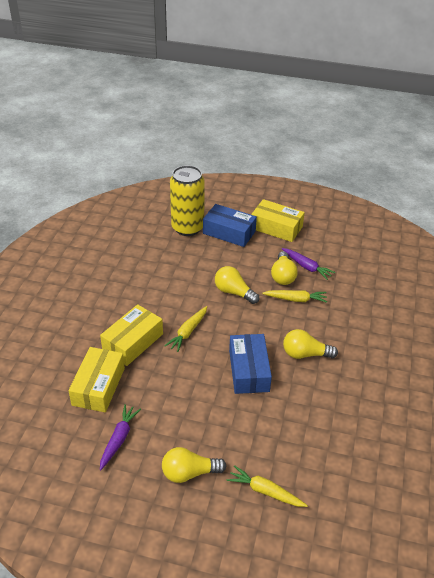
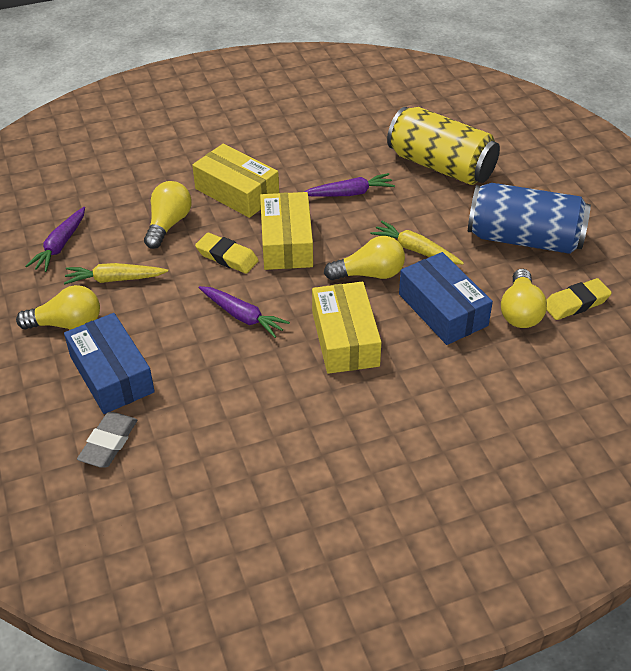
blue can: 0 -> 1
grey eraser: 0 -> 1
purple carrot: 2 -> 3
yellow carrot: 3 -> 2
yellow eraser: 0 -> 2

